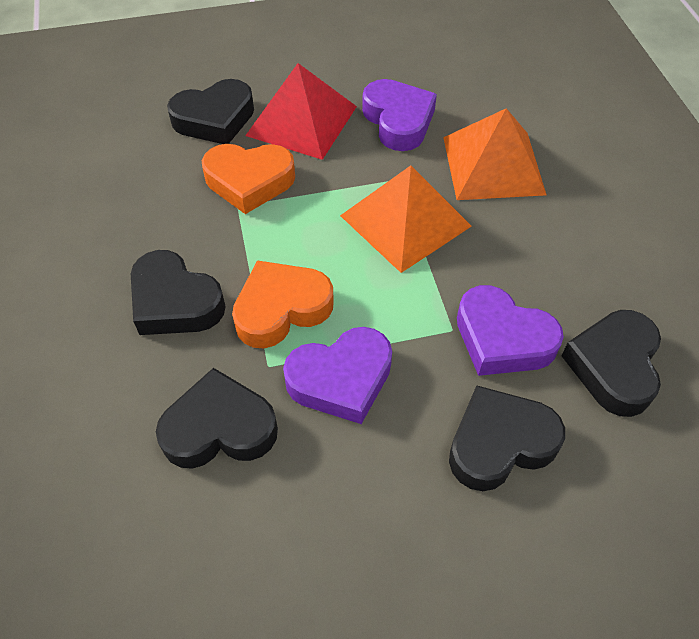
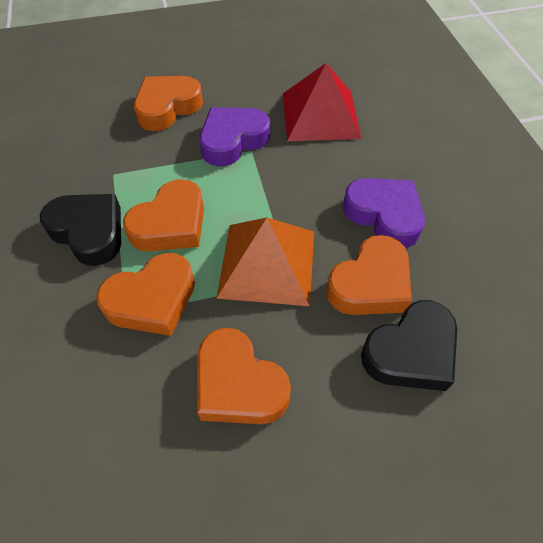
black heart: 5 -> 2
orange heart: 2 -> 5
orange pyramid: 2 -> 1
purple heart: 3 -> 2

